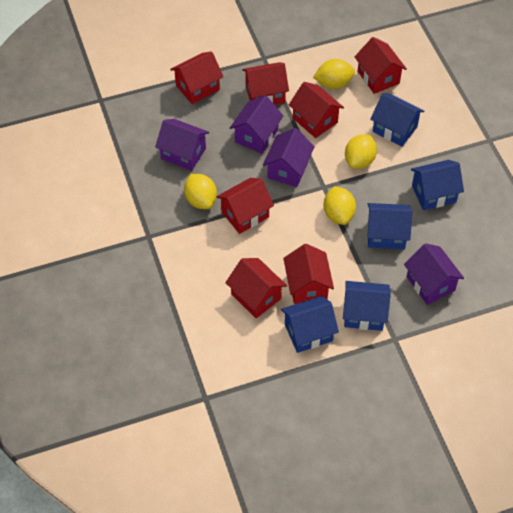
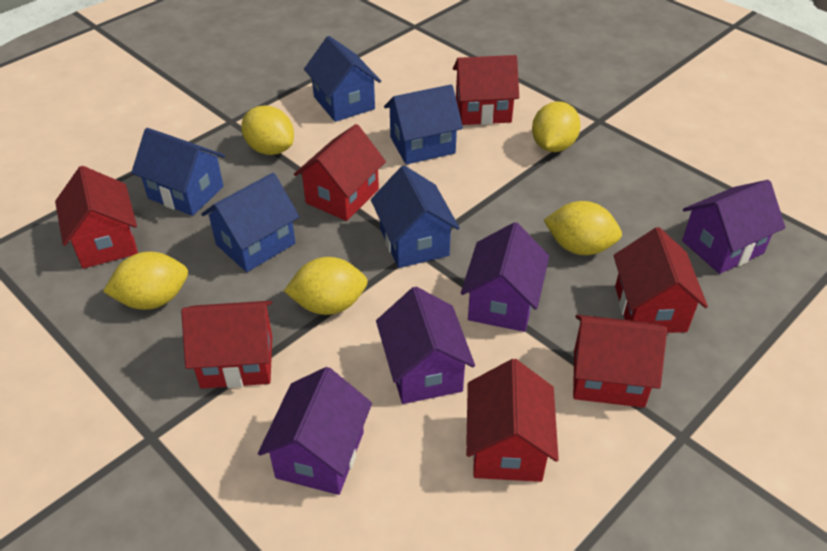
yellow lemon: 4 -> 5

